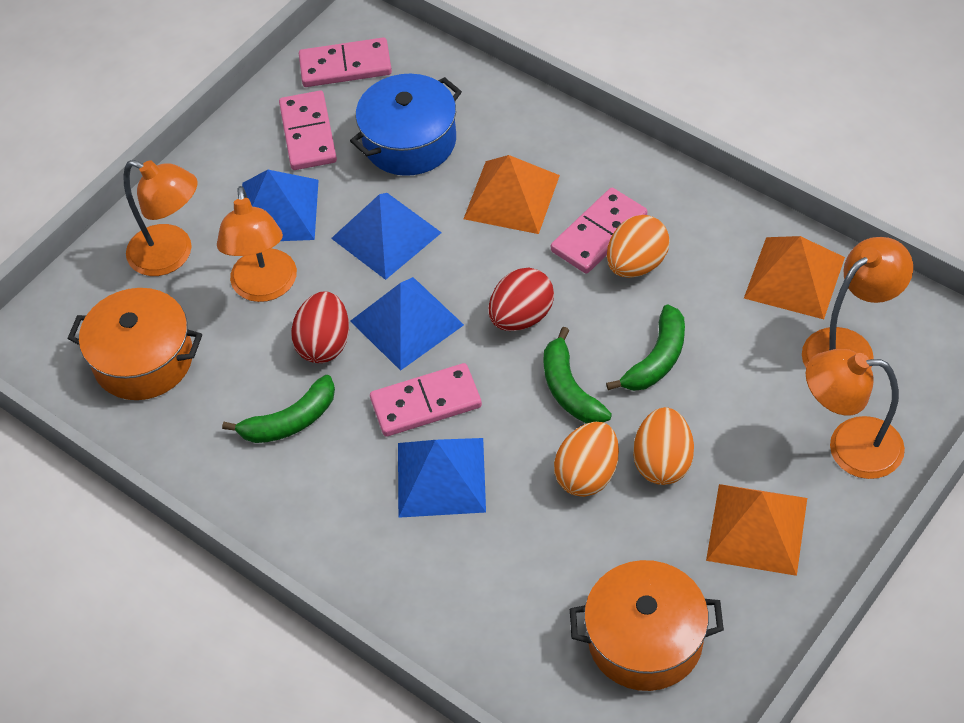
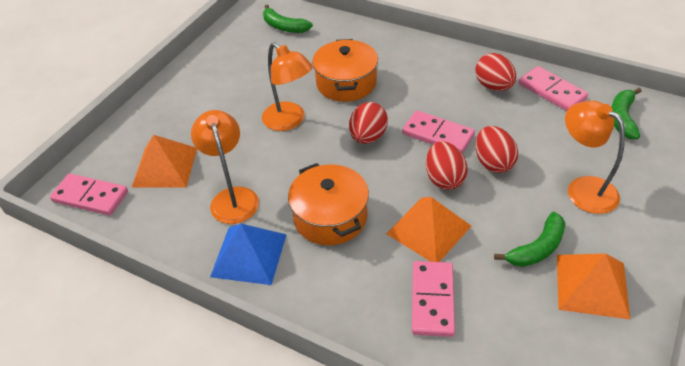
blue pot: 1 -> 0
blue pyramid: 4 -> 1
orange egg: 3 -> 0
orange lamp: 4 -> 3
red egg: 2 -> 4

